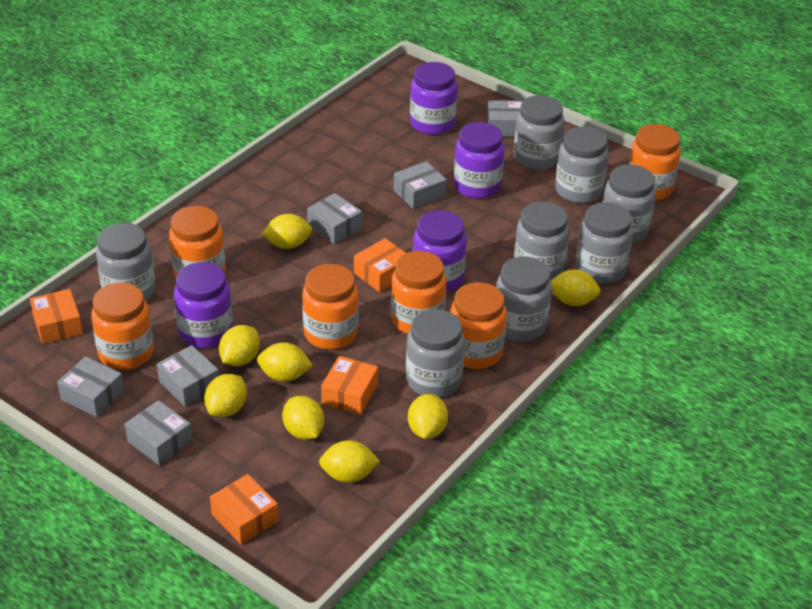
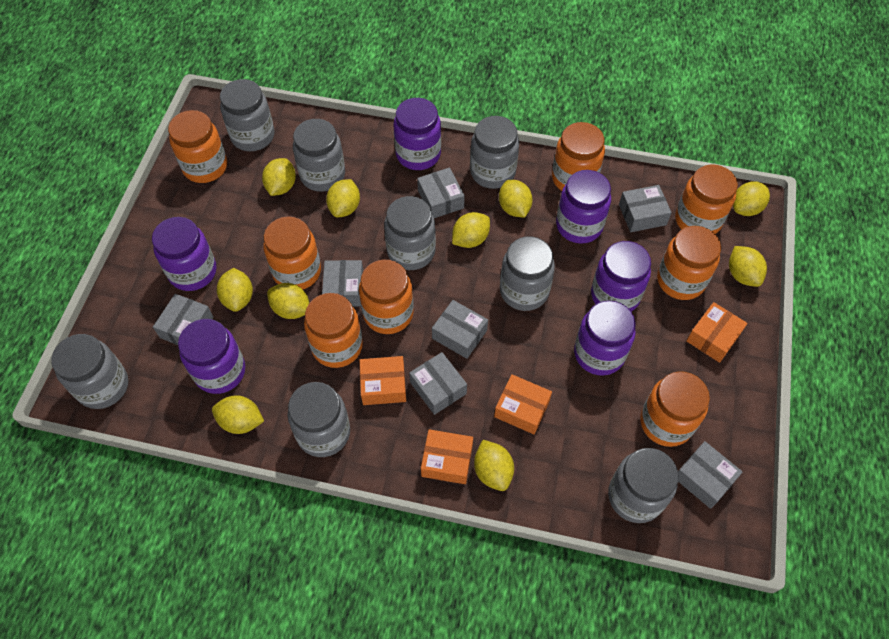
grey box: 6 -> 7
orange jar: 6 -> 8
purple jar: 4 -> 6
yellow lemon: 8 -> 10

